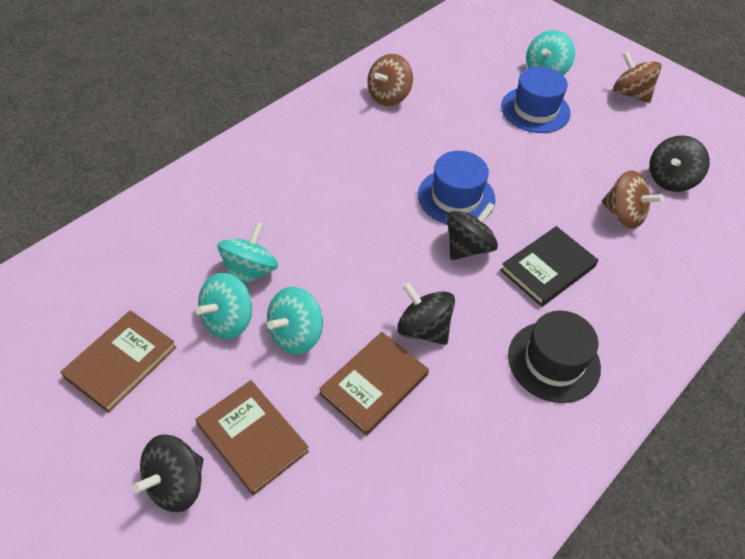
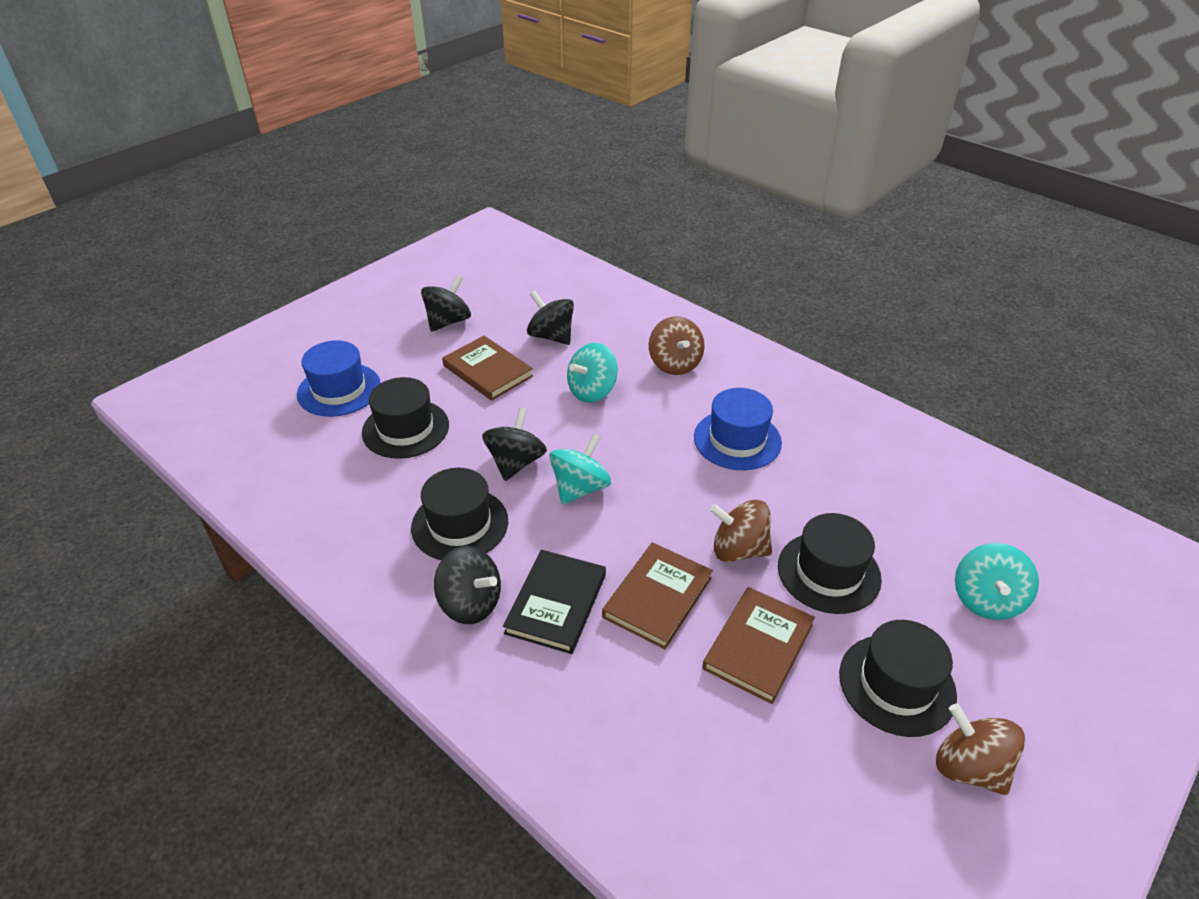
black hat: 1 -> 4
turquoise spinning top: 4 -> 3

